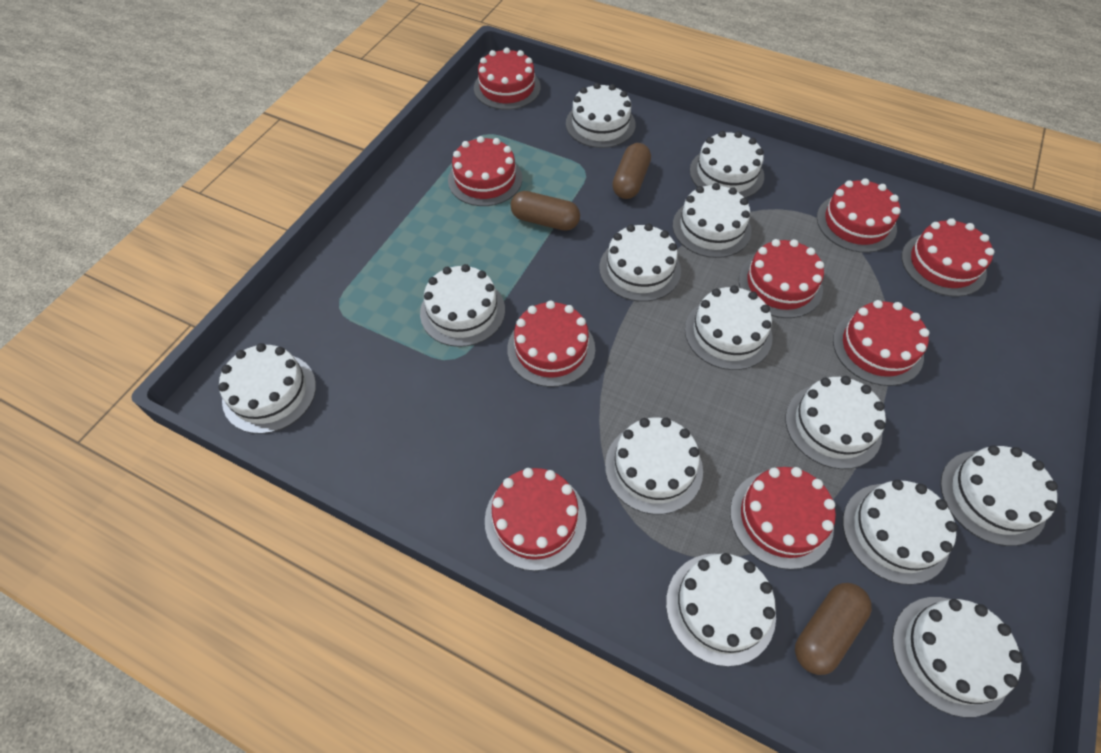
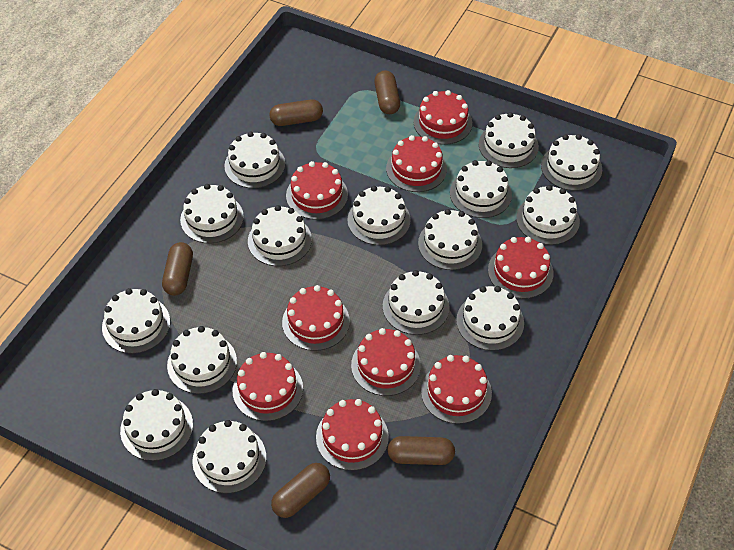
brown capsule: 3 -> 5
white cake: 13 -> 15

